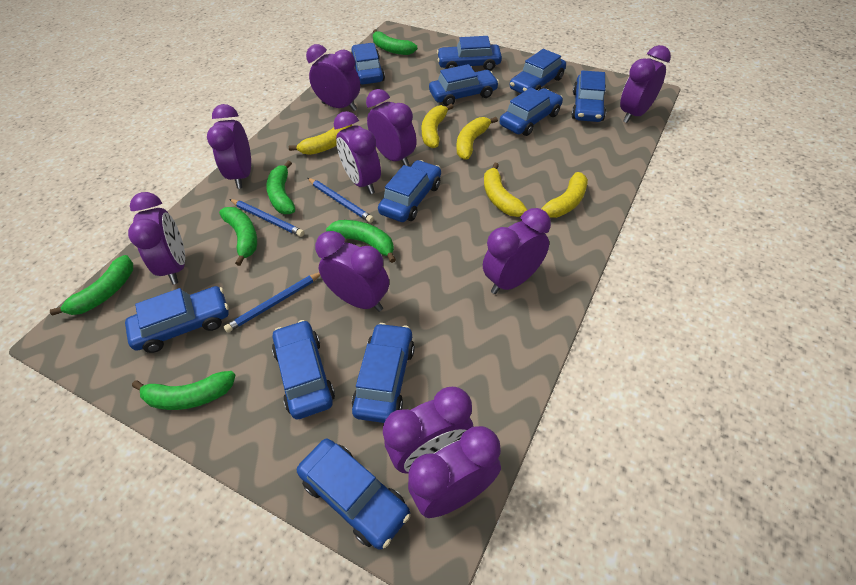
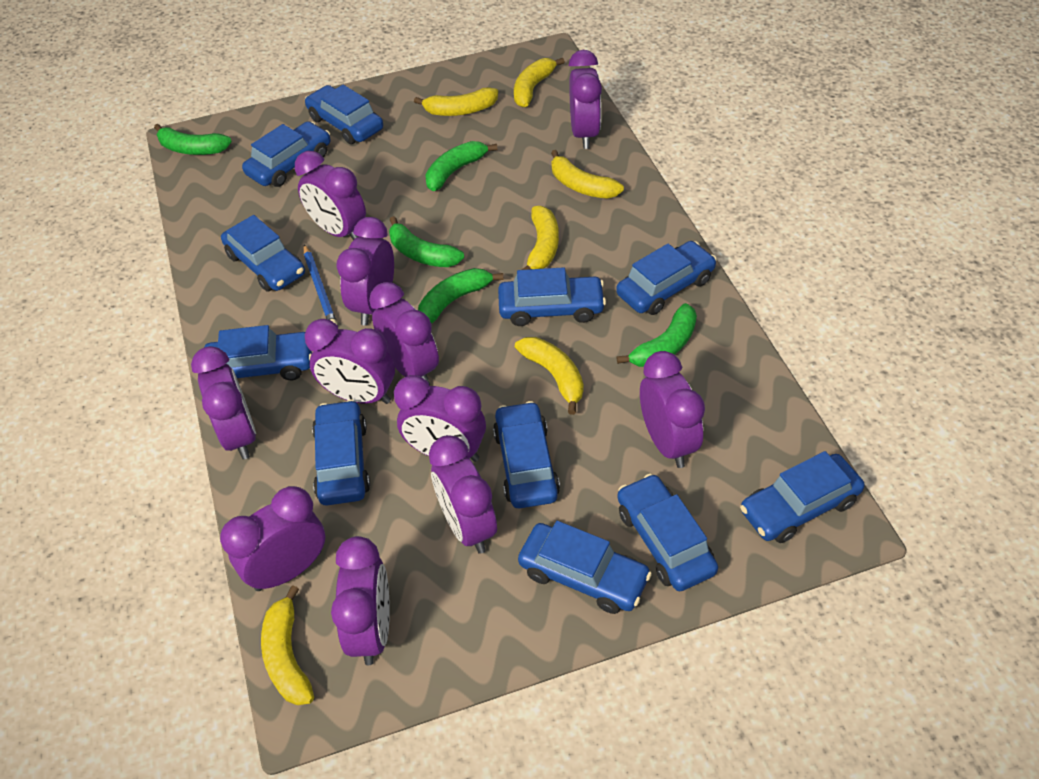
blue pencil: 3 -> 1
green banana: 6 -> 5
purple clock: 10 -> 11
yellow banana: 5 -> 6

